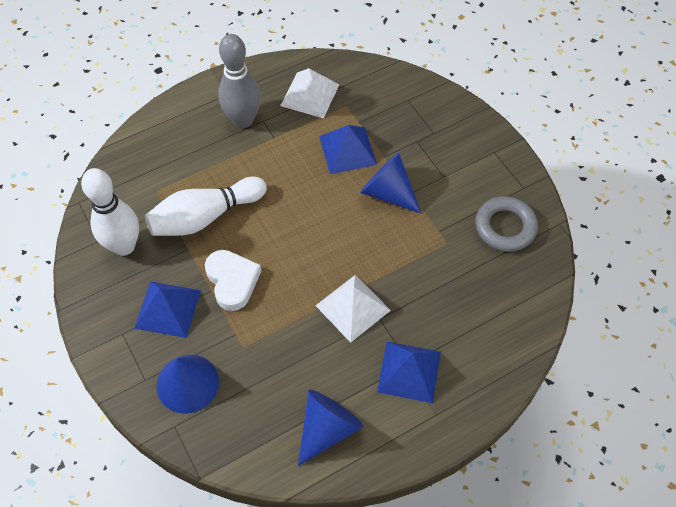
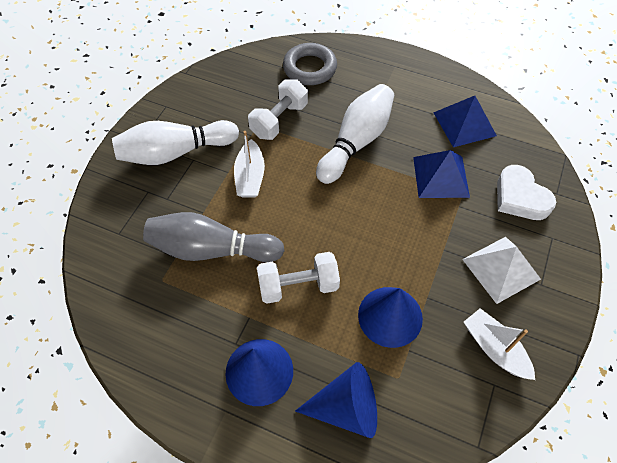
blue pyramid: 3 -> 2
white boat: 0 -> 2
white dumbbell: 0 -> 2
white pyramid: 2 -> 1

